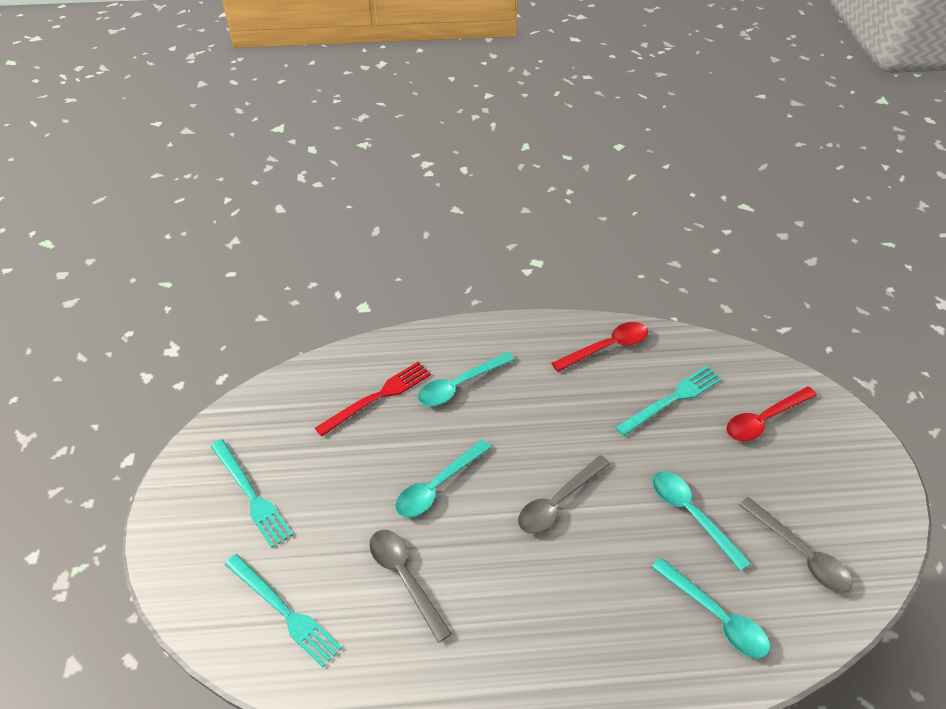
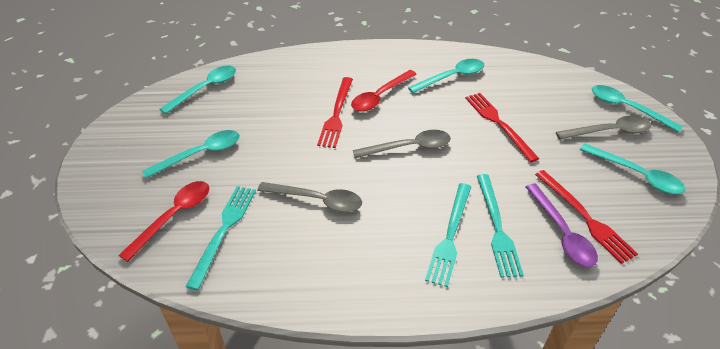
purple spoon: 0 -> 1
red fork: 1 -> 3
turquoise spoon: 4 -> 5

